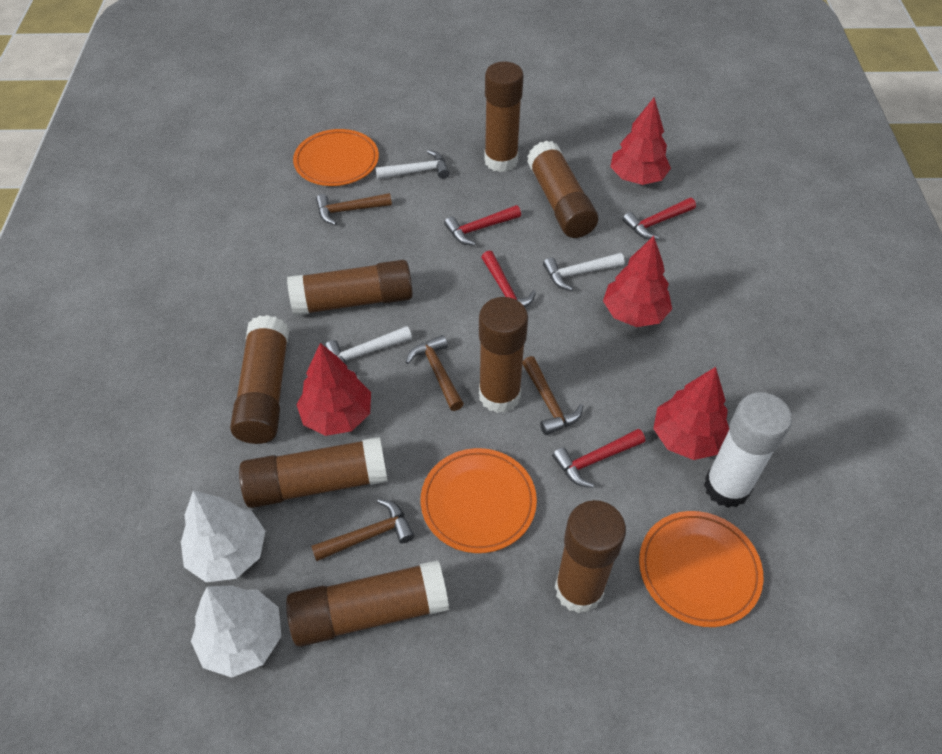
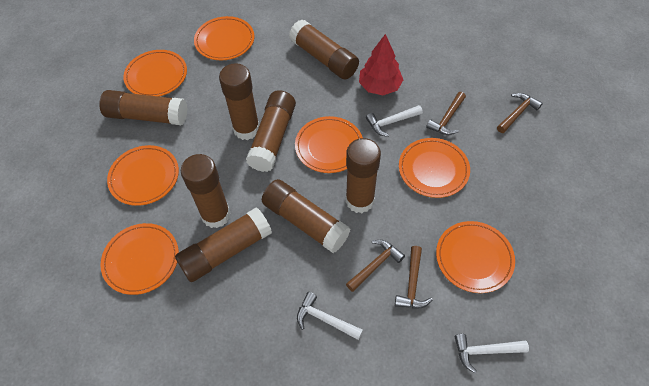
orange plate: 3 -> 7
red hammer: 4 -> 0
red tree: 4 -> 1
white glue stick: 1 -> 0
white tree: 2 -> 0

